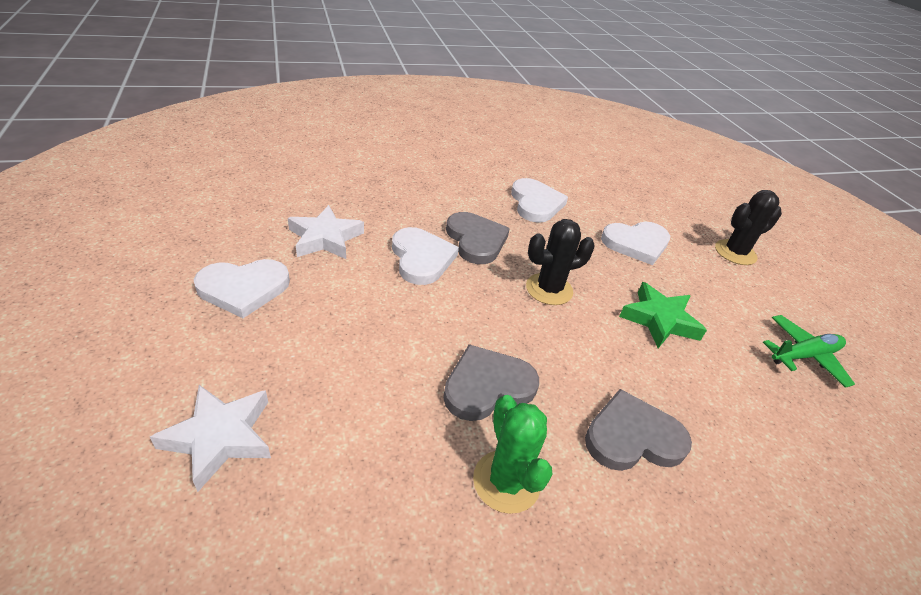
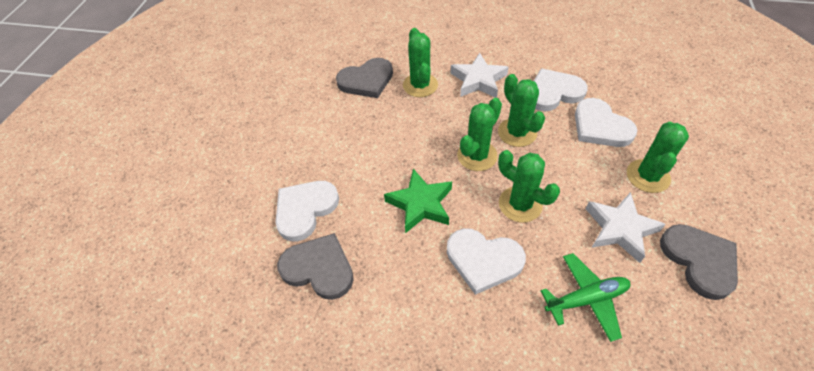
black cactus: 2 -> 0
green cactus: 1 -> 5

